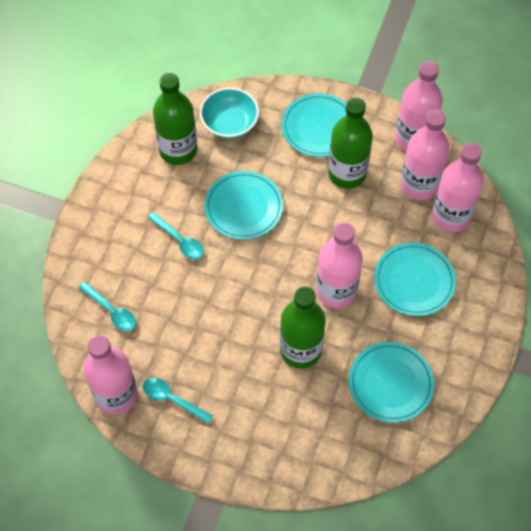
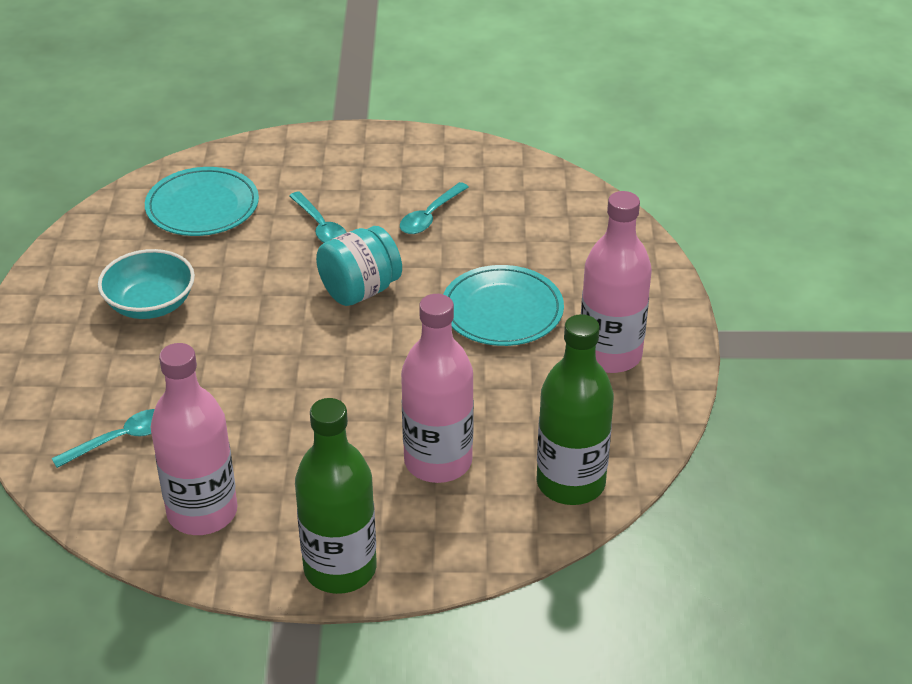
green bottle: 3 -> 2
pink bottle: 5 -> 3
turquoise jar: 0 -> 1
turquoise plate: 4 -> 2

